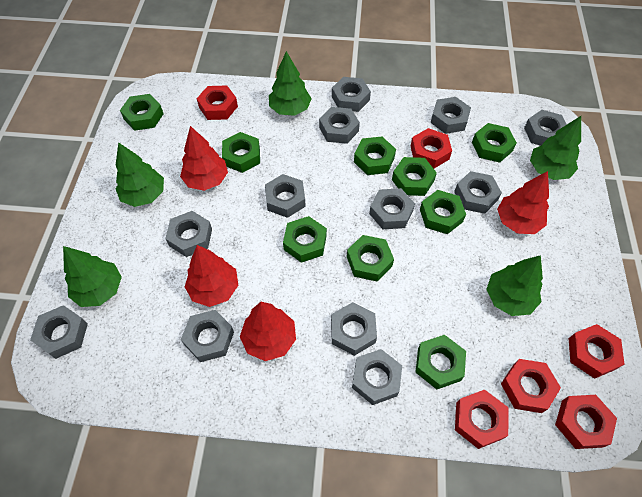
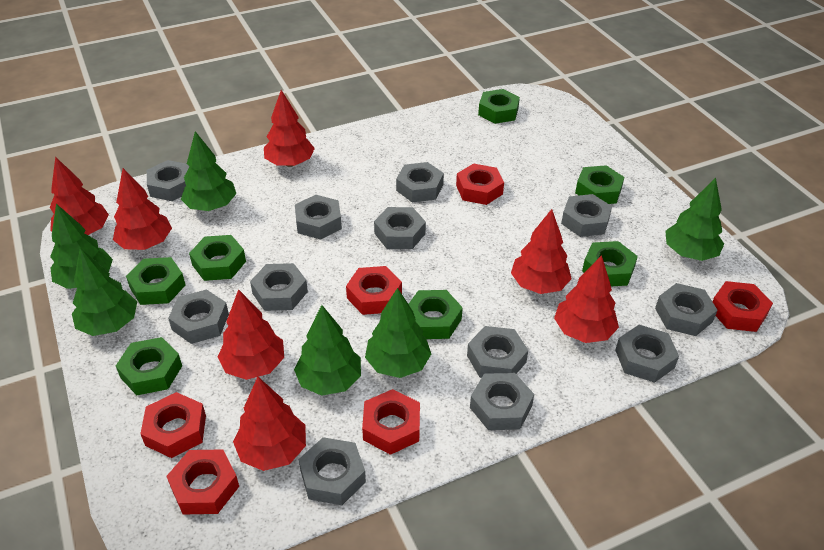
green nut: 9 -> 7
green tree: 5 -> 6
red tree: 4 -> 7

